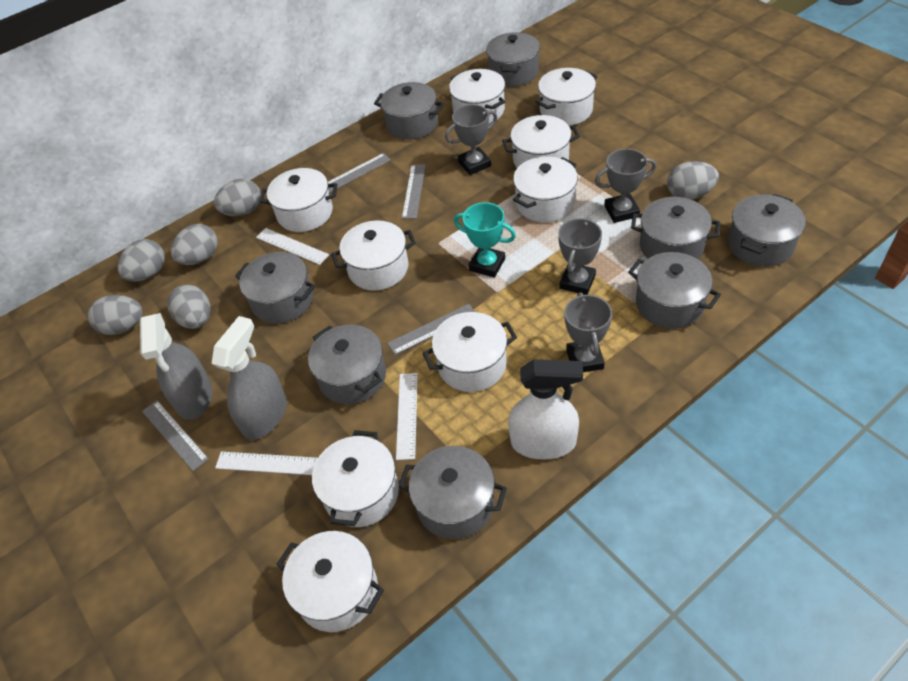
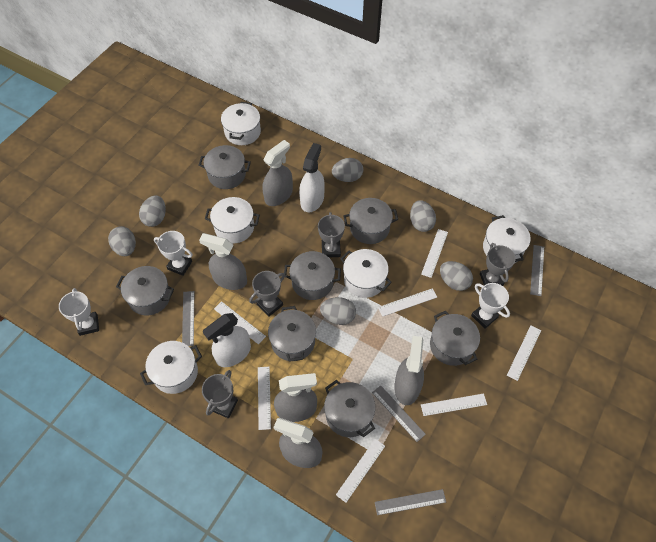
grey pot: 8 -> 7
grey spray bottle: 2 -> 5
turquoise trophy: 1 -> 0
white pot: 9 -> 5
white ruler: 3 -> 7
white spray bottle: 1 -> 2
white trophy: 0 -> 3

